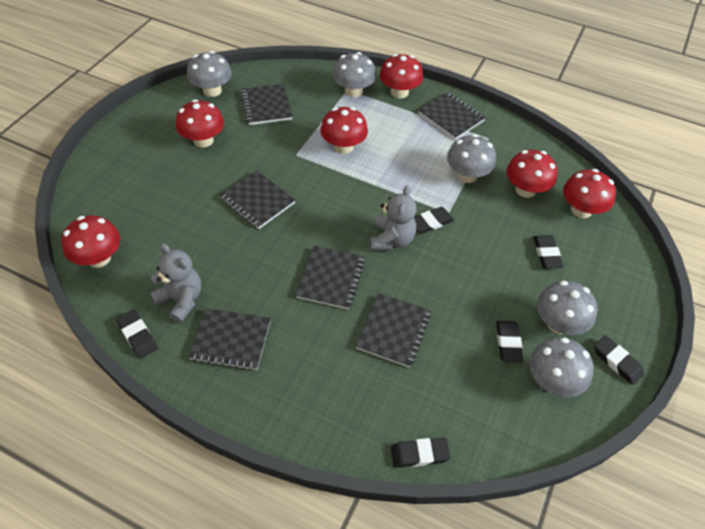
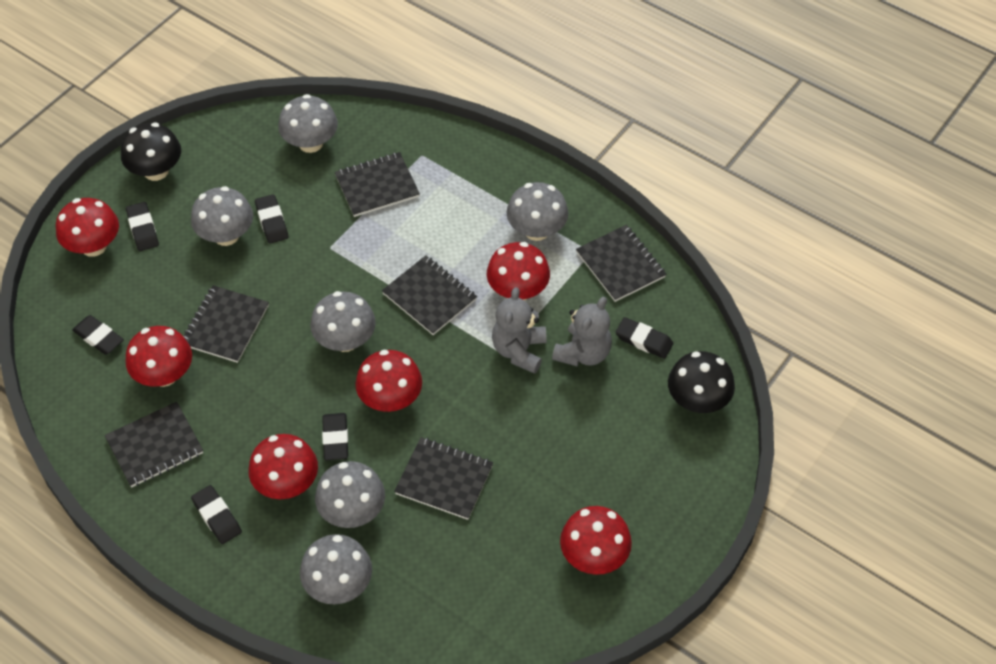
black mushroom: 0 -> 2
grey mushroom: 5 -> 6

